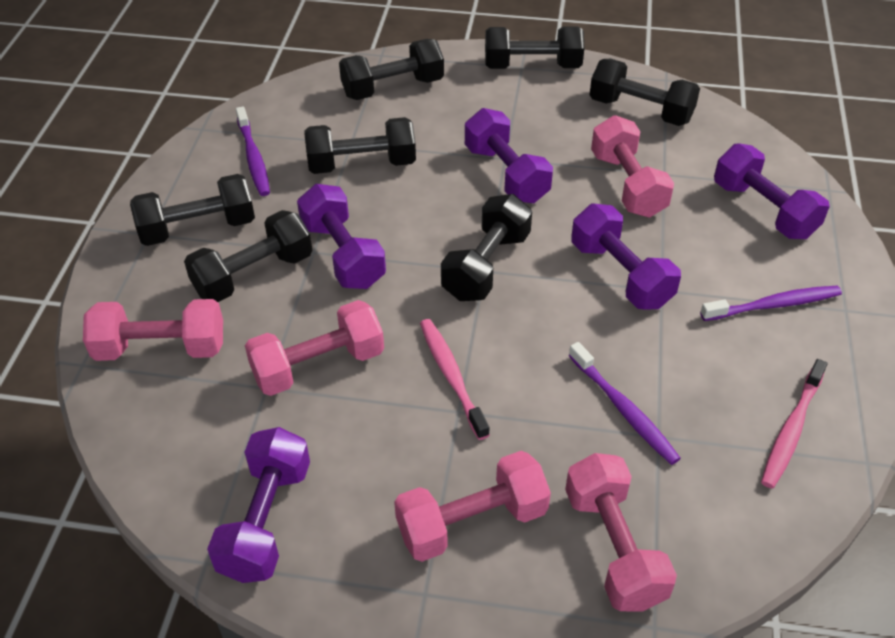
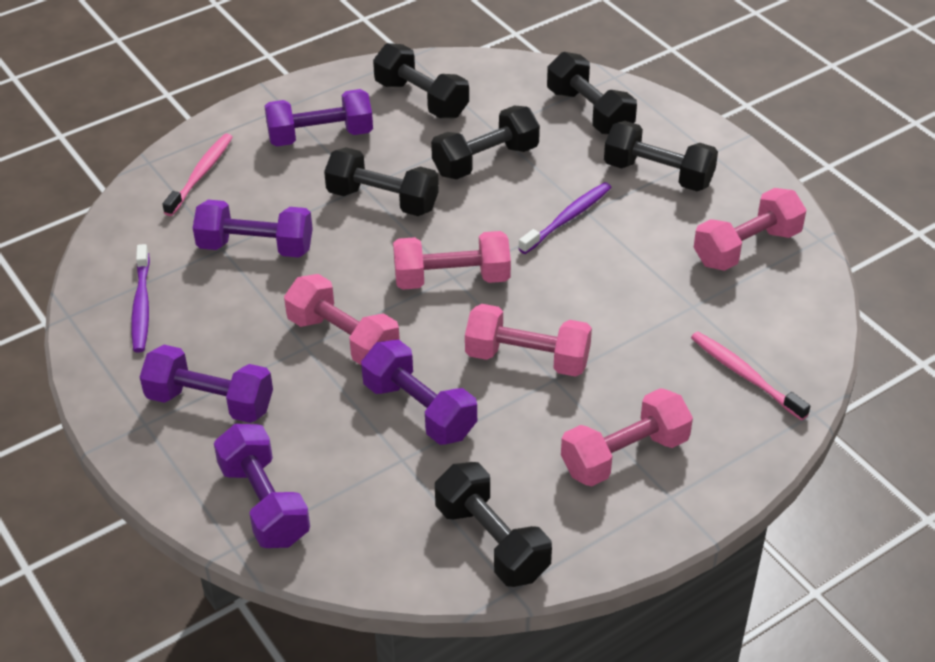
black dumbbell: 7 -> 6
purple toothbrush: 3 -> 2

